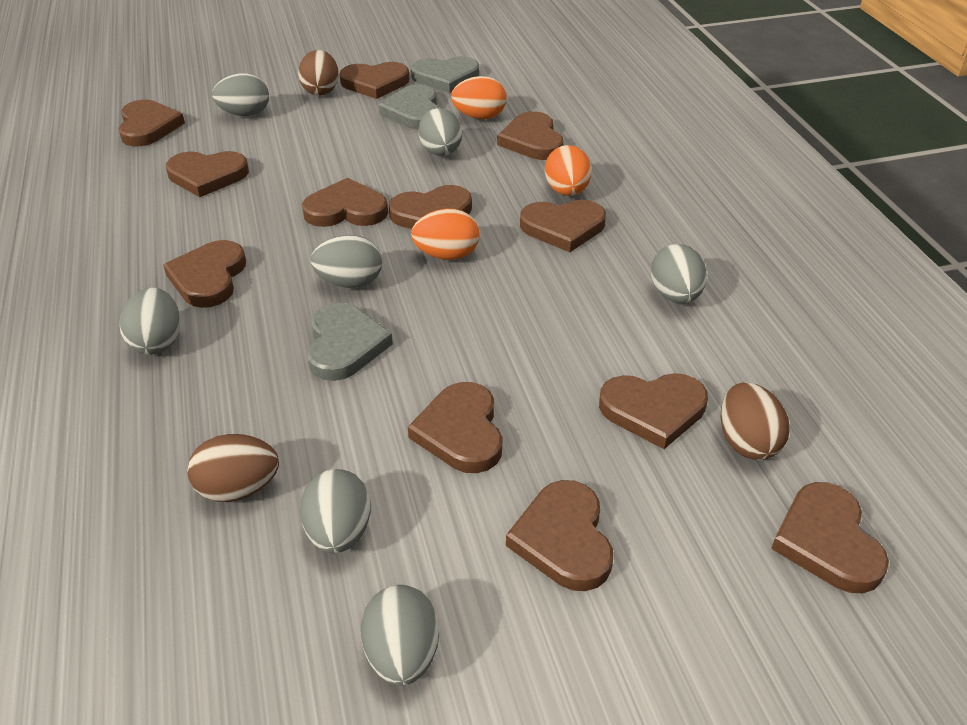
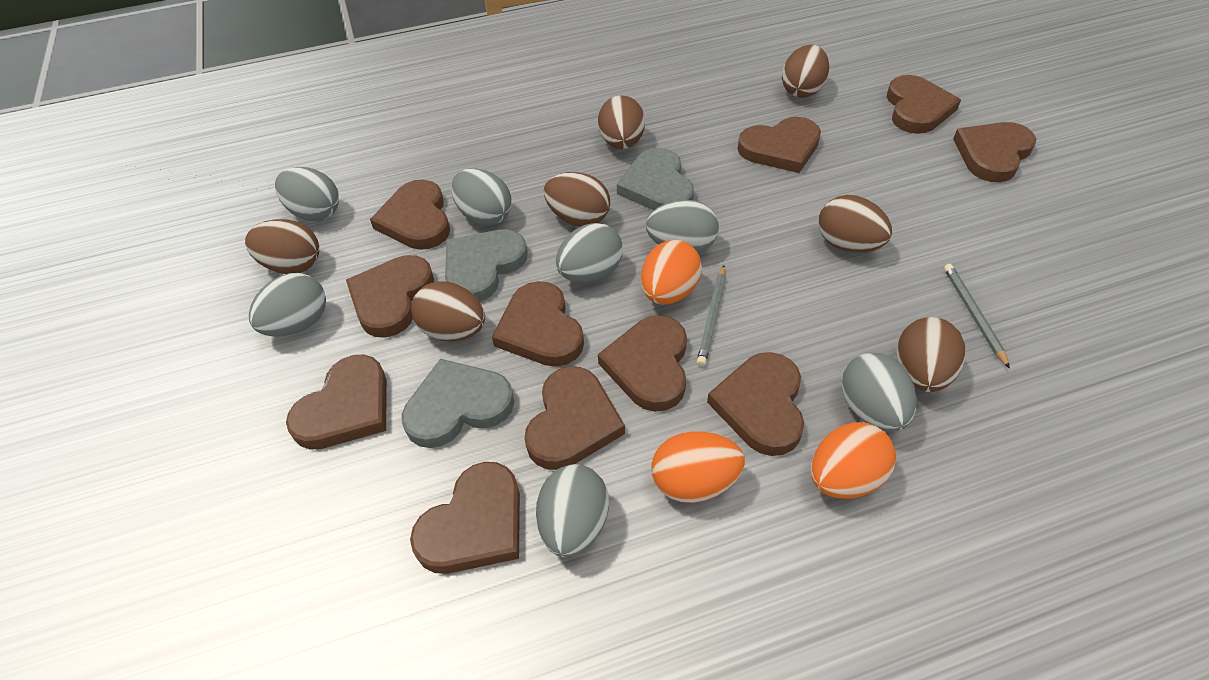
brown egg: 3 -> 7
brown heart: 12 -> 11
grey pencil: 0 -> 2

